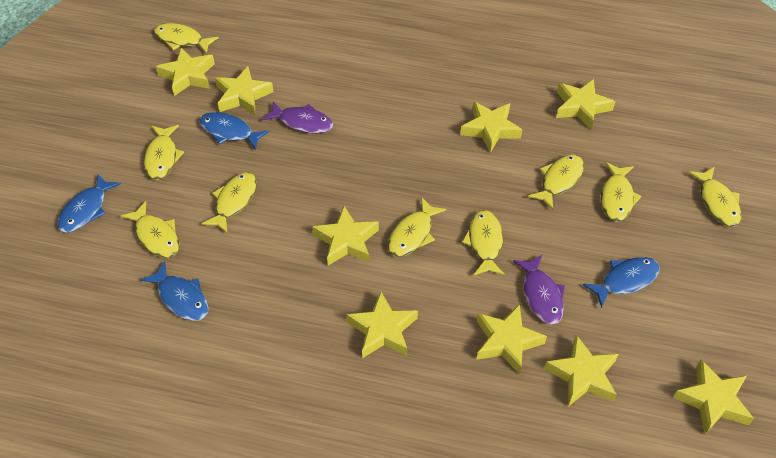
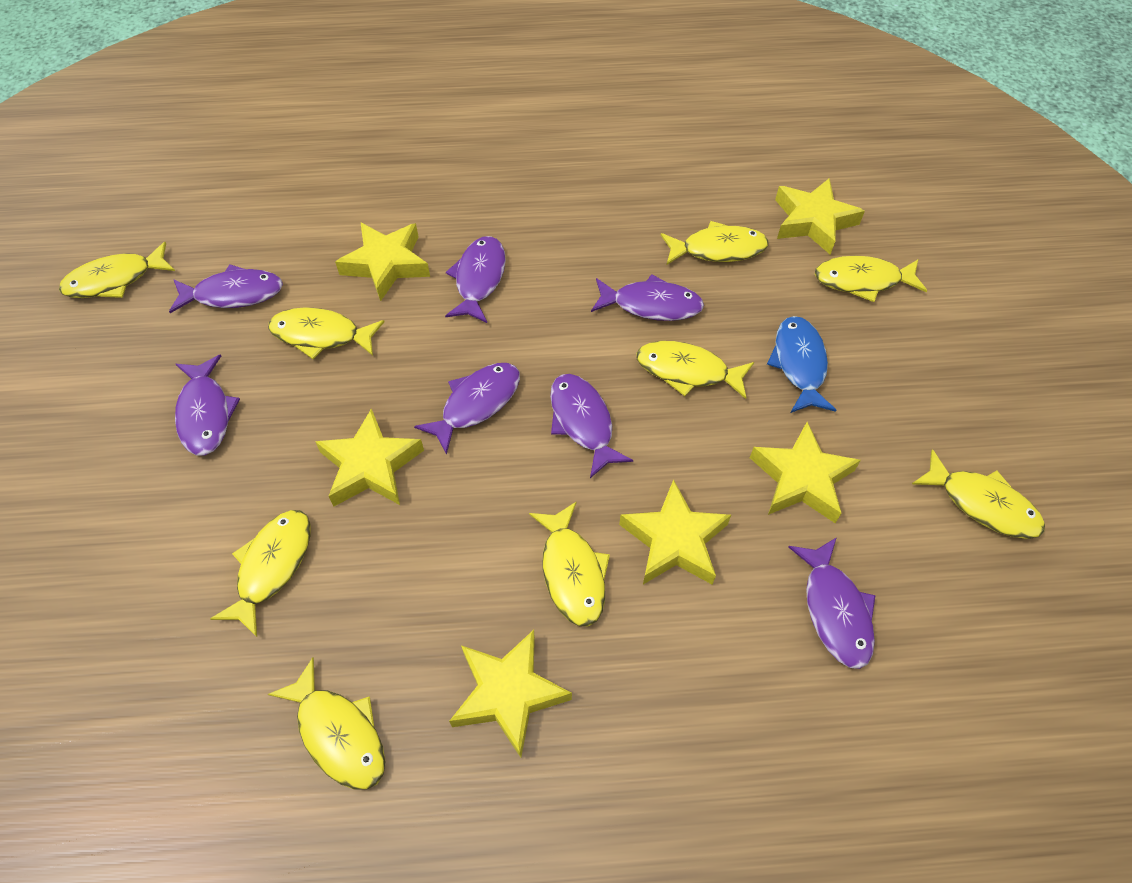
blue fish: 4 -> 1
purple fish: 2 -> 7
yellow star: 9 -> 6

